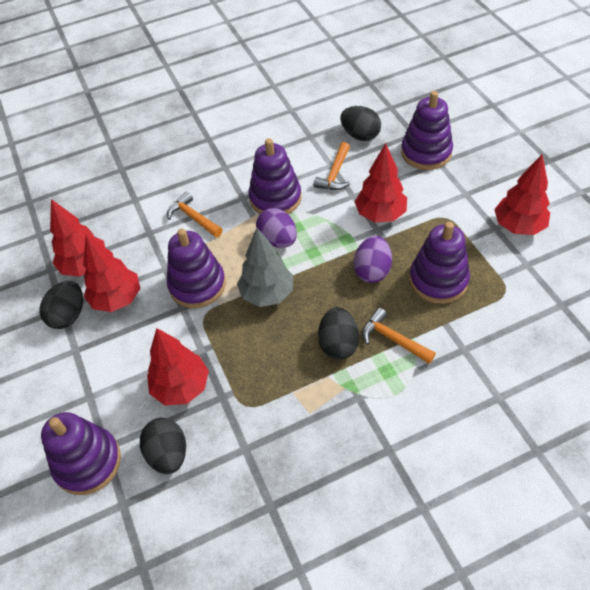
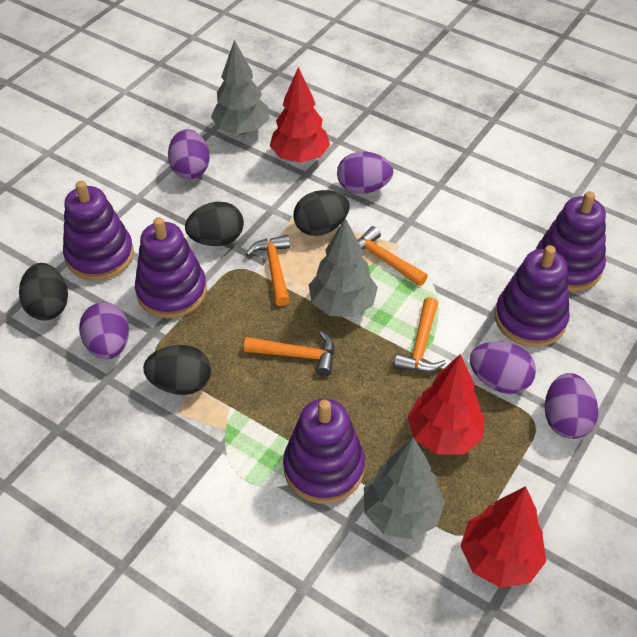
grey tree: 1 -> 3
orange hammer: 3 -> 4
purple egg: 2 -> 5
red tree: 5 -> 3

